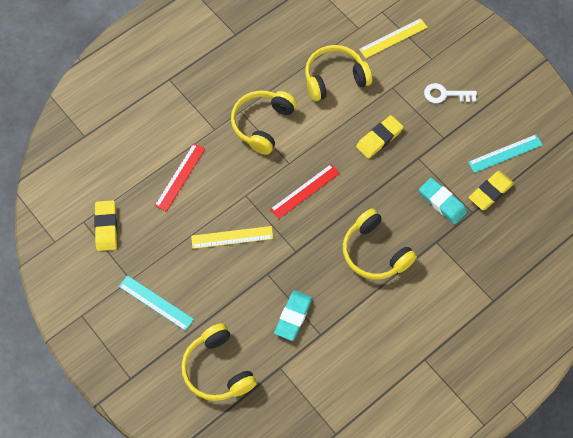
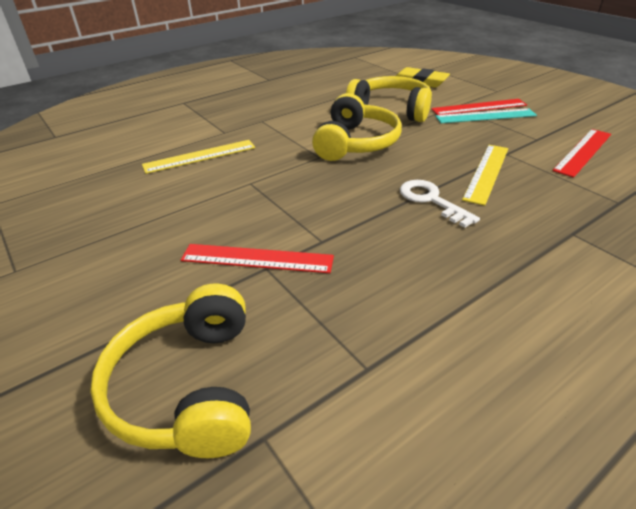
red ruler: 2 -> 3
turquoise eraser: 2 -> 0
turquoise ruler: 2 -> 1
yellow eraser: 3 -> 1
yellow headphones: 4 -> 3

